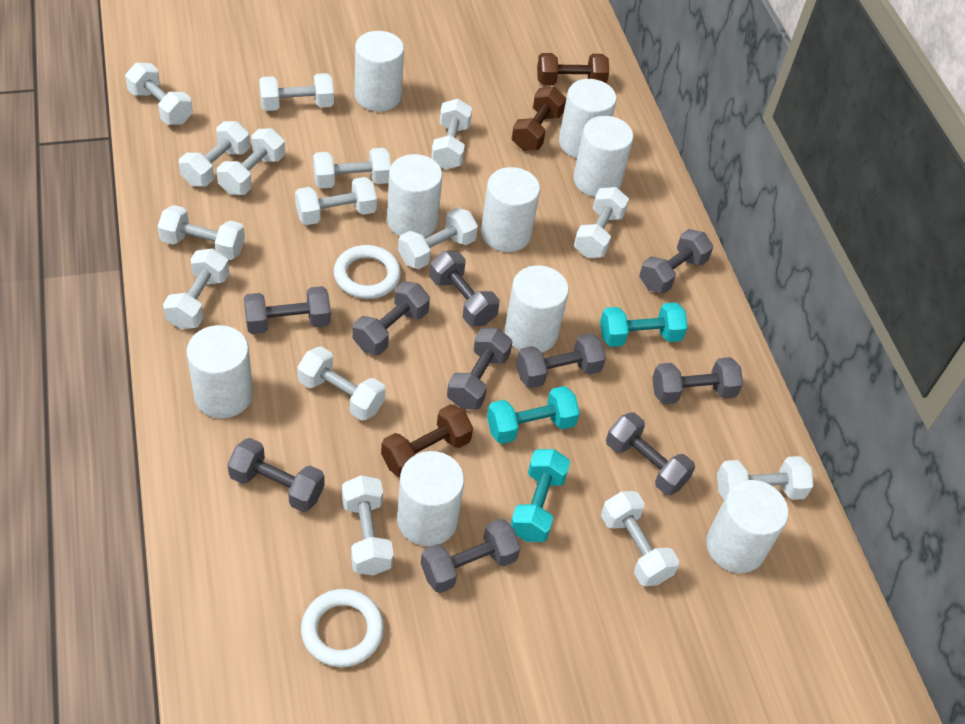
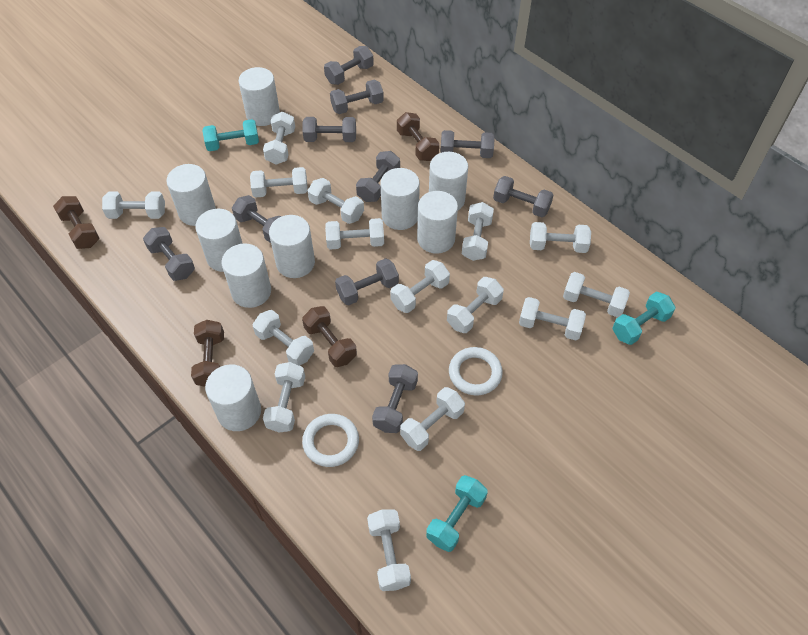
brown dumbbell: 3 -> 4

